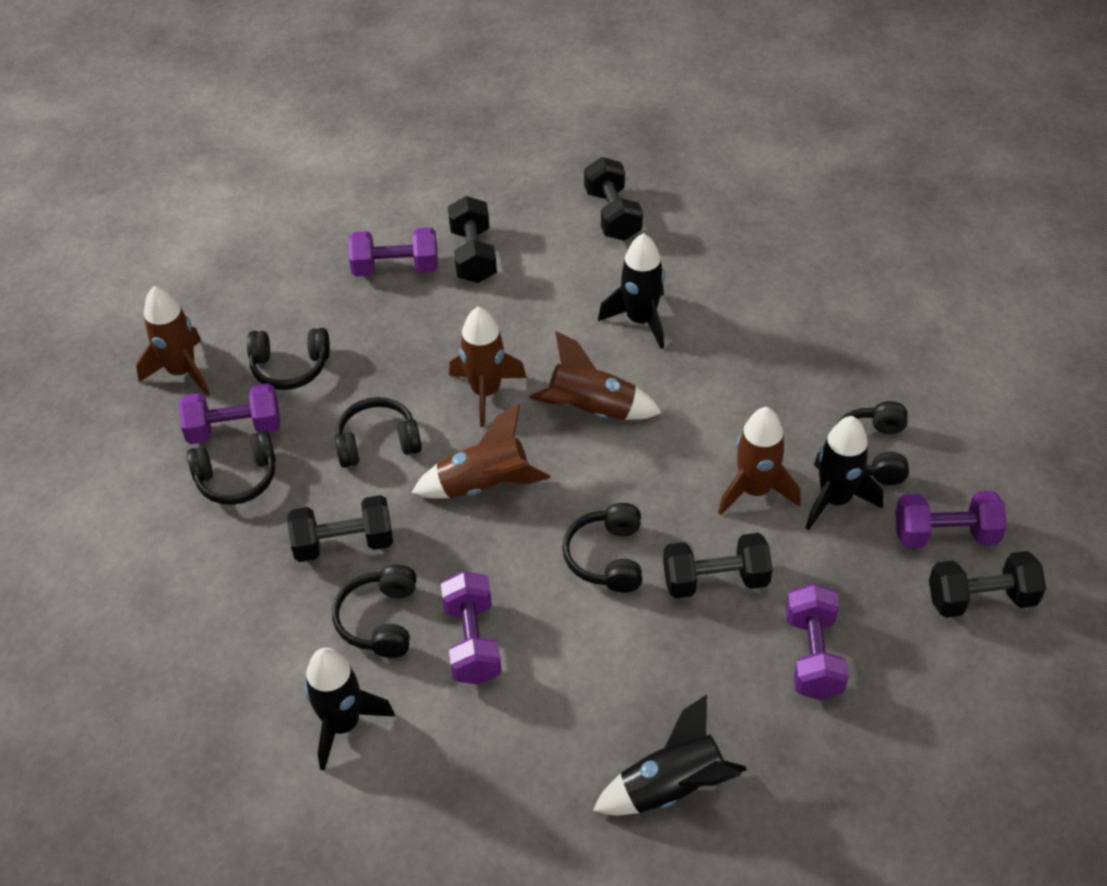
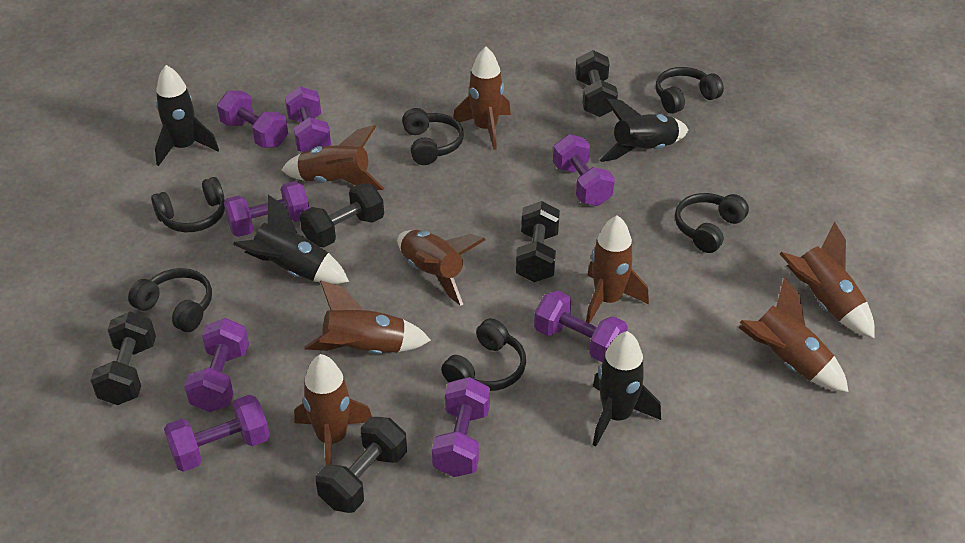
brown rocket: 5 -> 8
purple dumbbell: 5 -> 8

